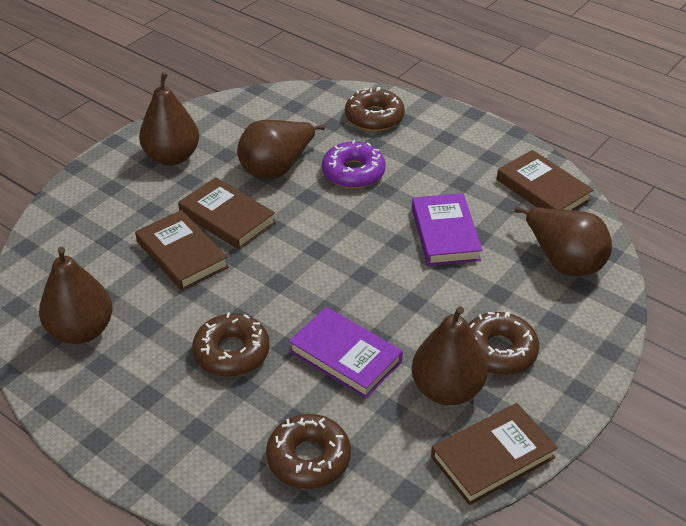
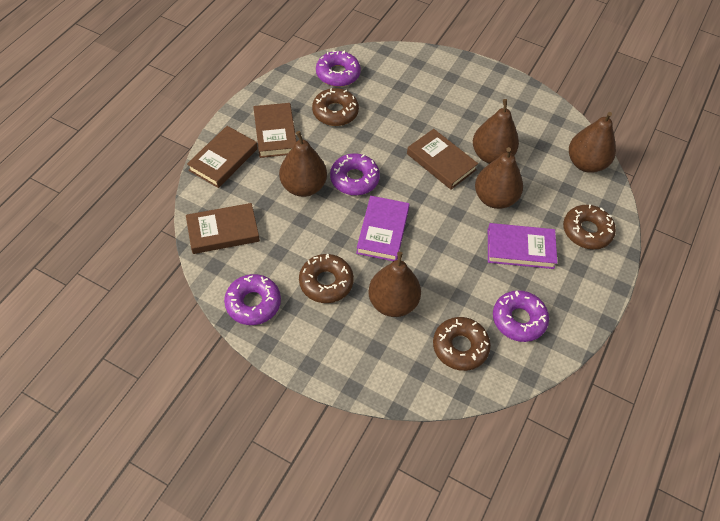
purple donut: 1 -> 4

